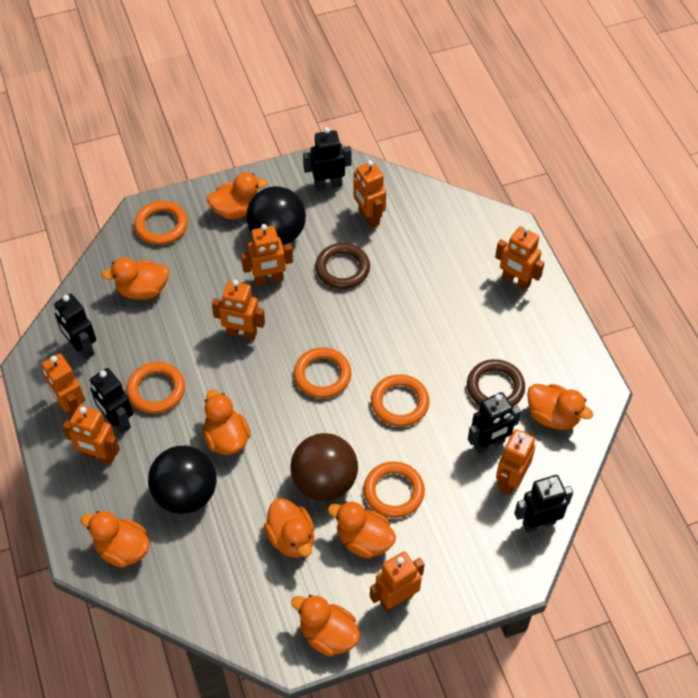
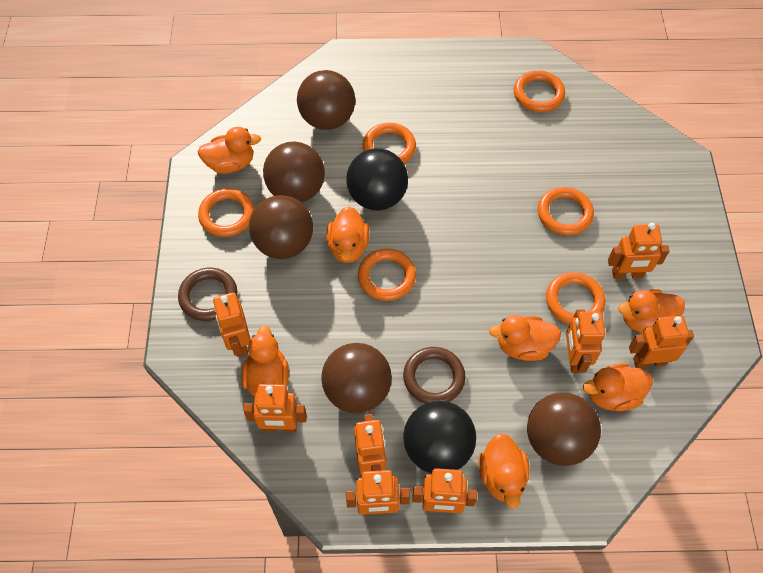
black robot: 5 -> 0
brown ball: 1 -> 5
orange duck: 8 -> 7
orange ring: 5 -> 6

